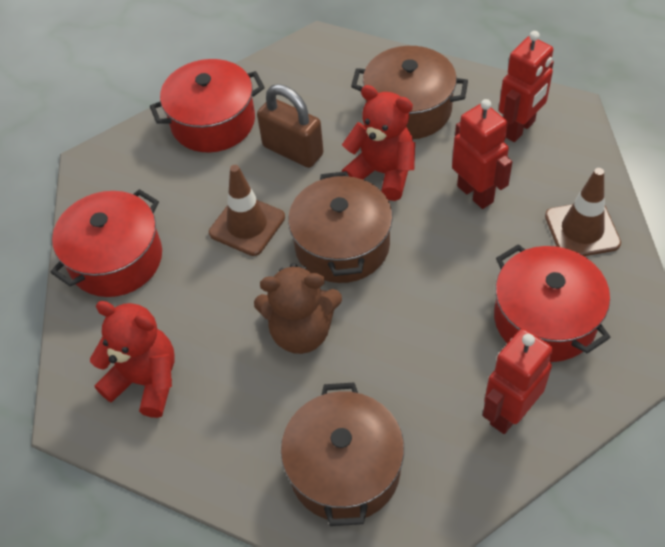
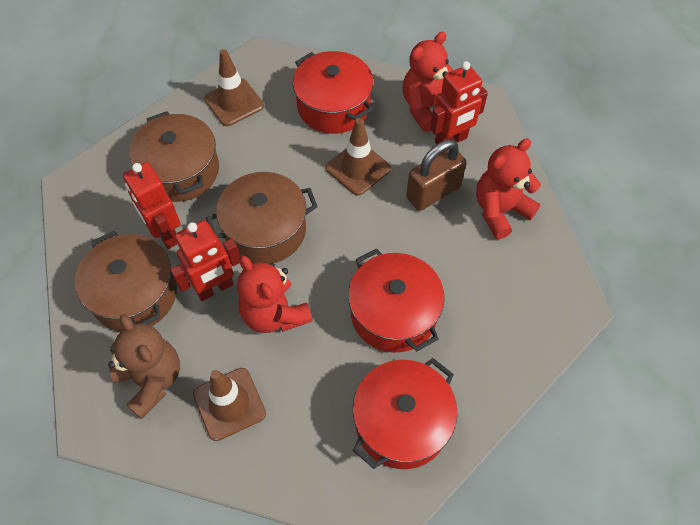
brown traffic cone: 2 -> 3
red teddy bear: 2 -> 3

